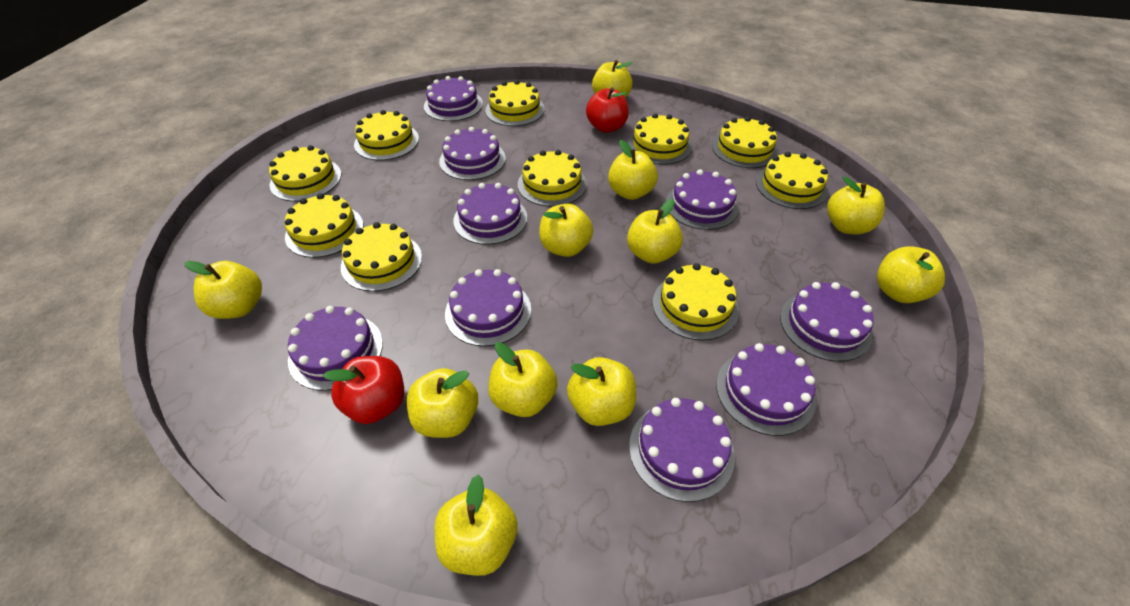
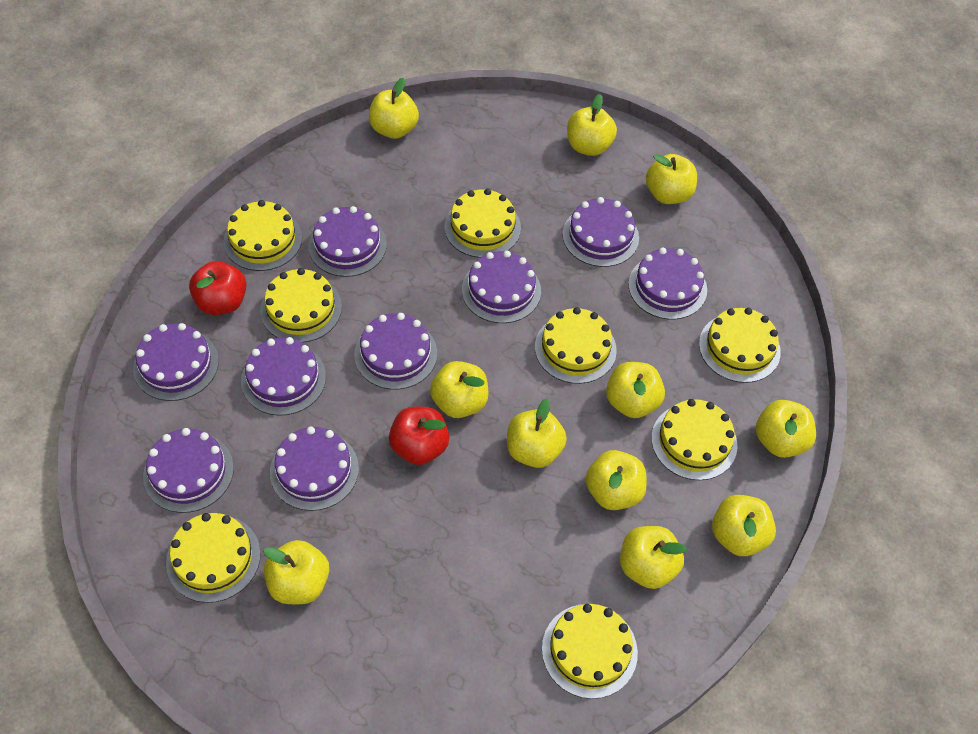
yellow cake: 10 -> 8

